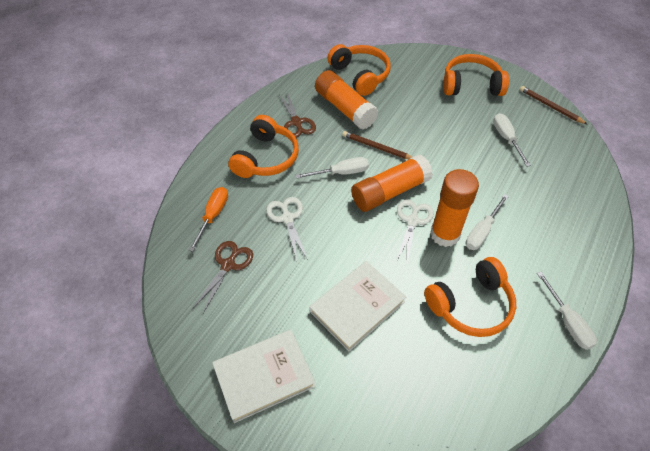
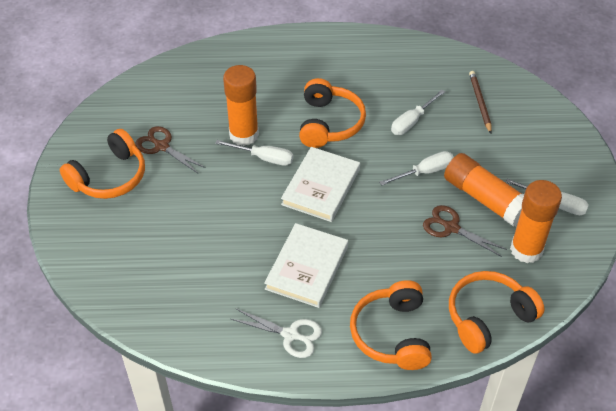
brown pencil: 2 -> 1
orange screwdriver: 1 -> 0
white scissors: 2 -> 1

